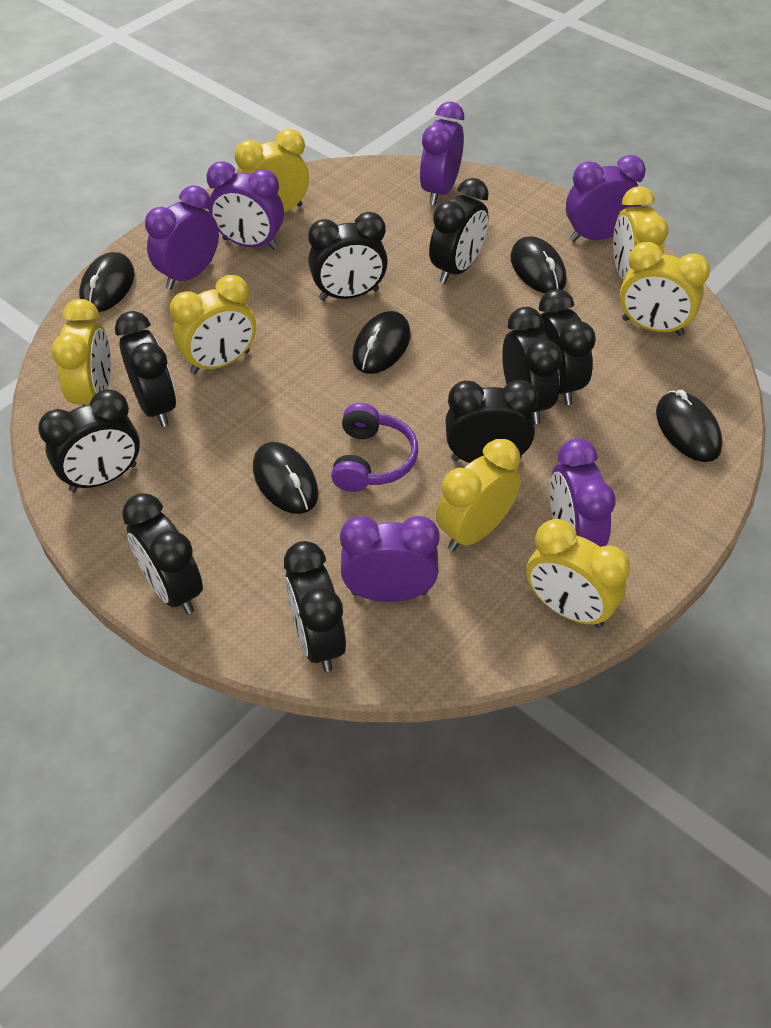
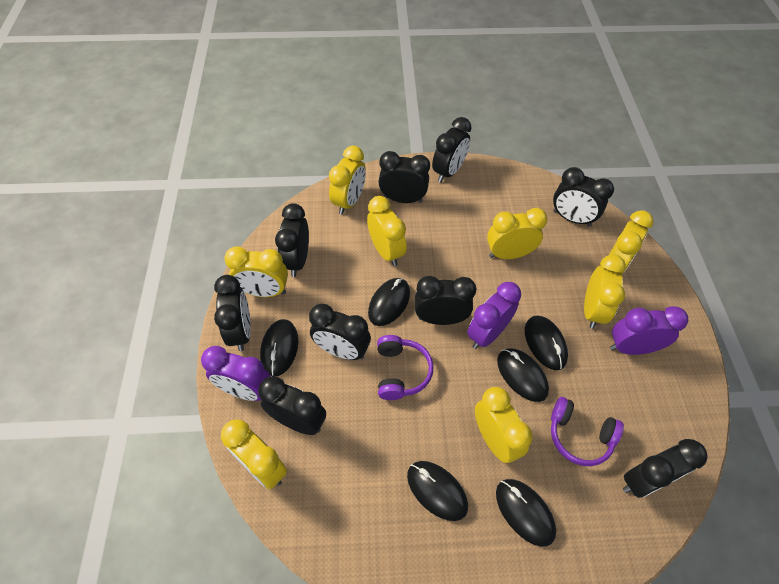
black mouse: 5 -> 6
purple clock: 6 -> 3
purple headphones: 1 -> 2
yellow clock: 7 -> 8

